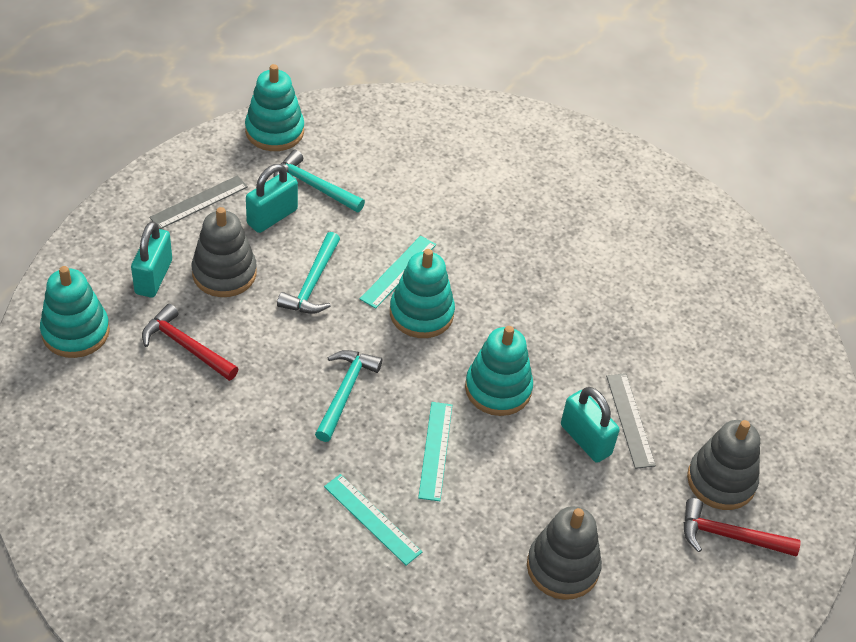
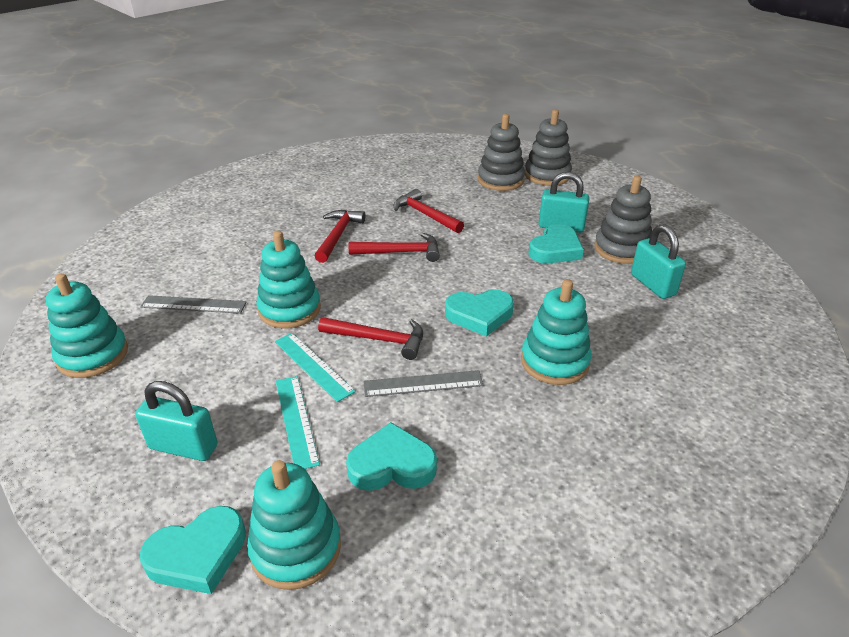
red hammer: 2 -> 4
turquoise hammer: 3 -> 0
turquoise heart: 0 -> 4
turquoise ruler: 3 -> 2

